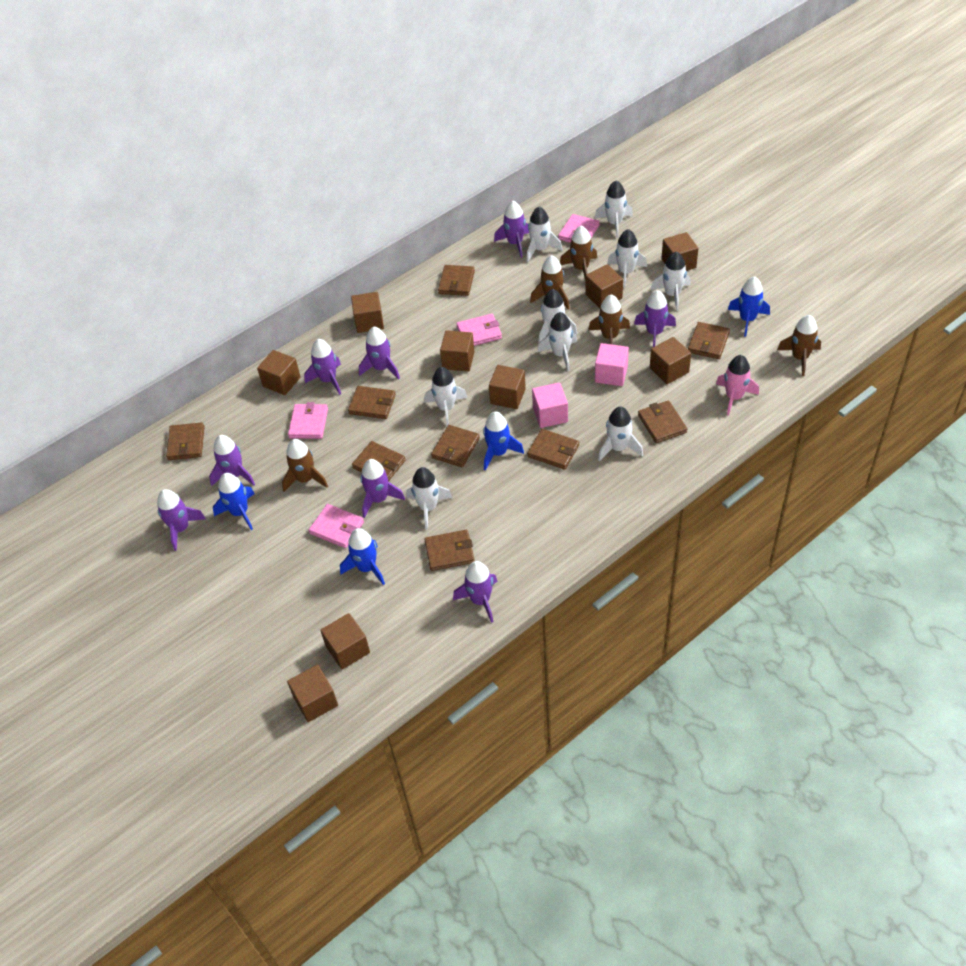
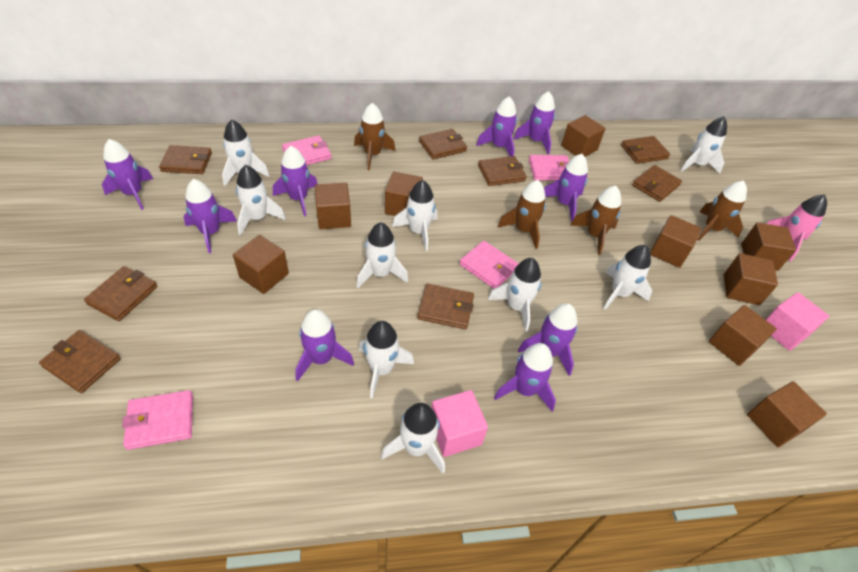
blue rocket: 4 -> 0
brown rocket: 5 -> 4
brown wallet: 9 -> 8
purple rocket: 8 -> 9

